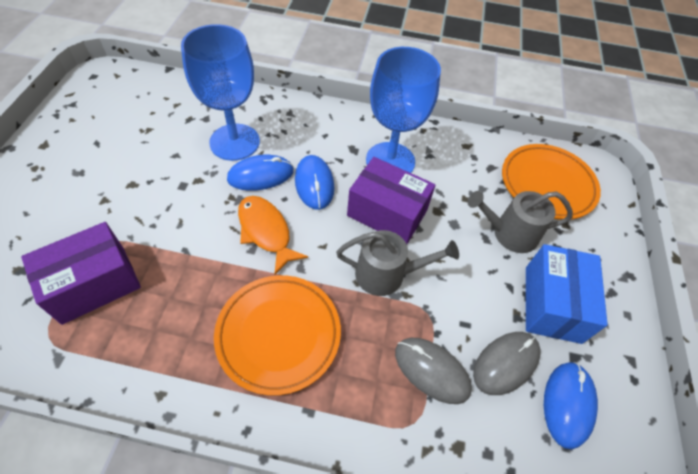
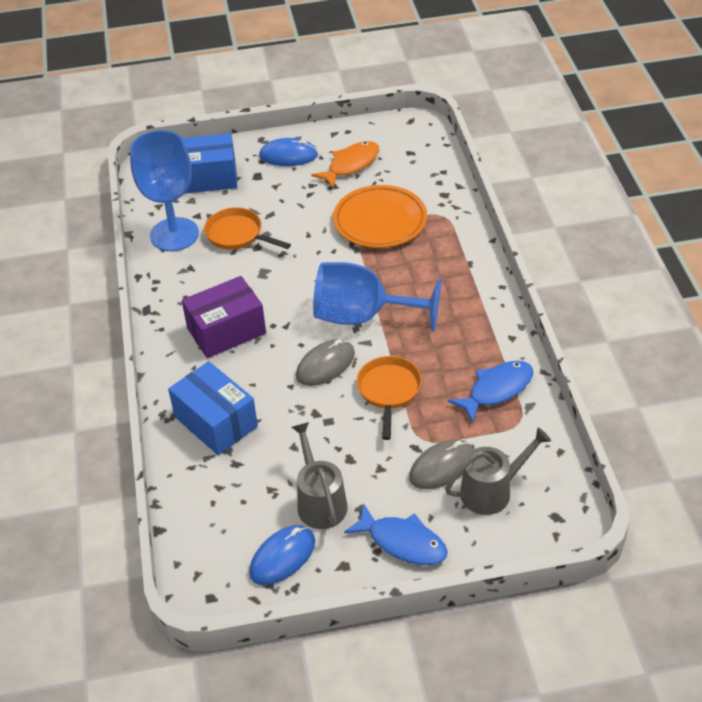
blue box: 1 -> 2
blue fish: 0 -> 2
blue mouse: 3 -> 2
orange pan: 0 -> 2
orange plate: 2 -> 1
purple box: 2 -> 1

